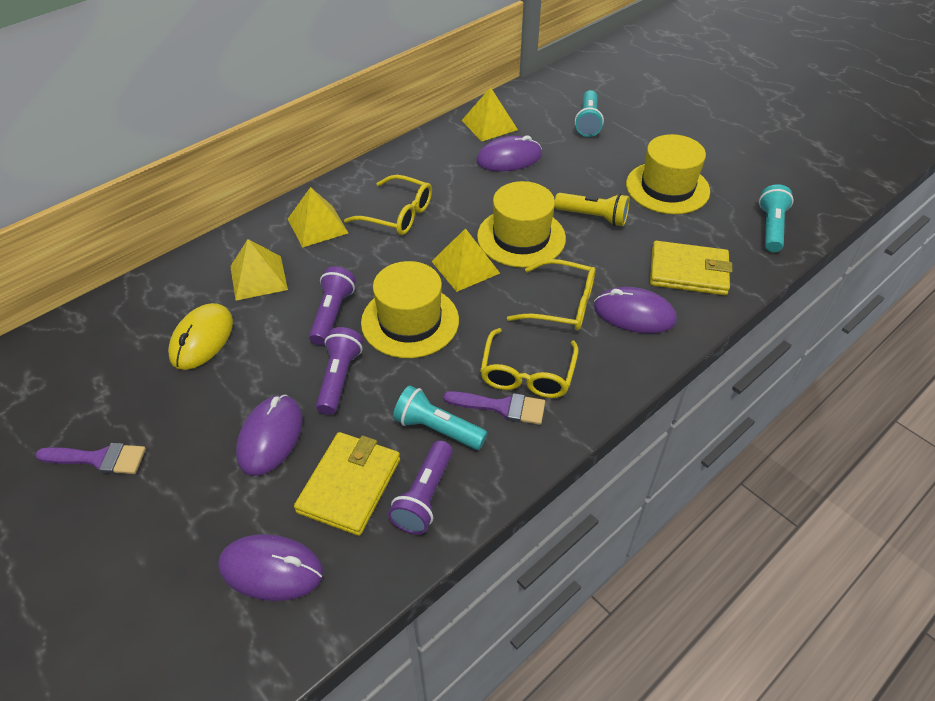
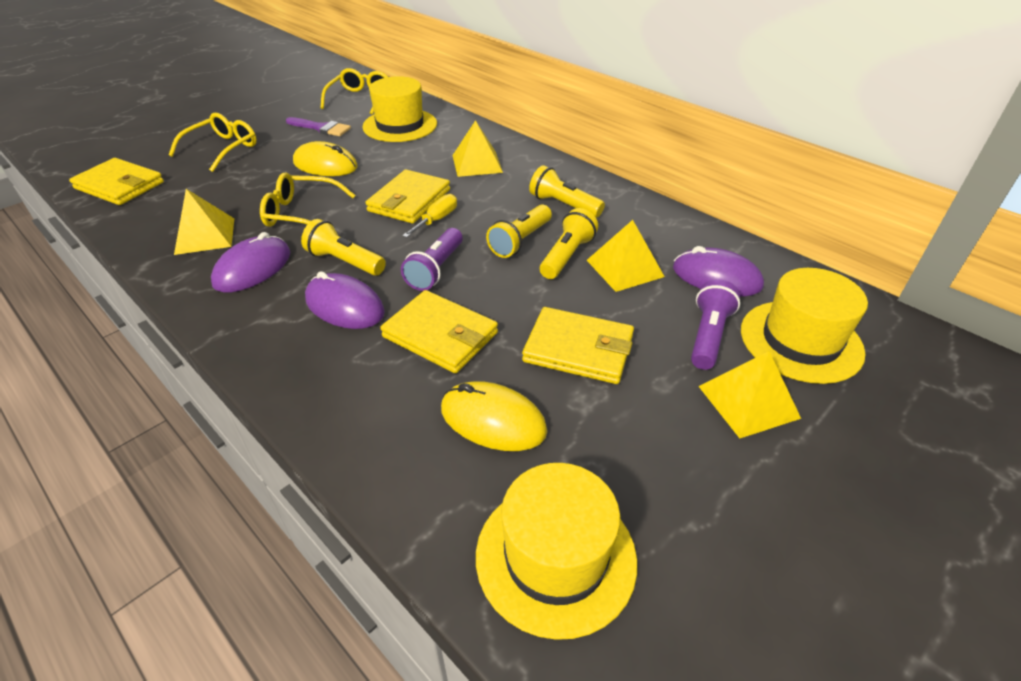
purple brush: 2 -> 1
purple flashlight: 3 -> 2
purple mouse: 4 -> 3
turquoise flashlight: 3 -> 0
yellow flashlight: 1 -> 4
yellow mouse: 1 -> 2
yellow screwdriver: 0 -> 1
yellow wallet: 2 -> 4

